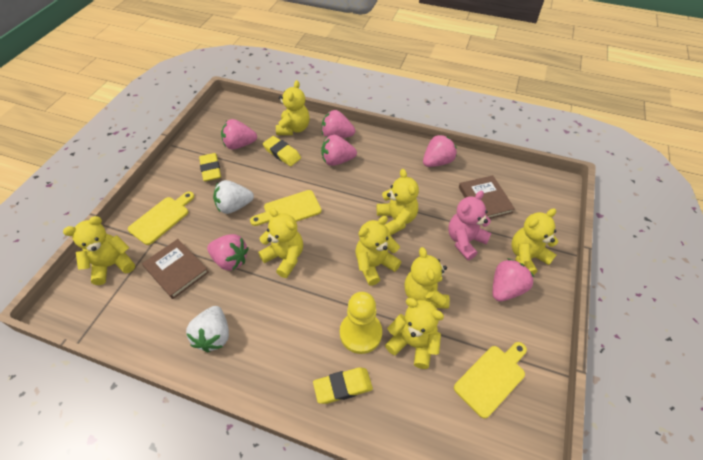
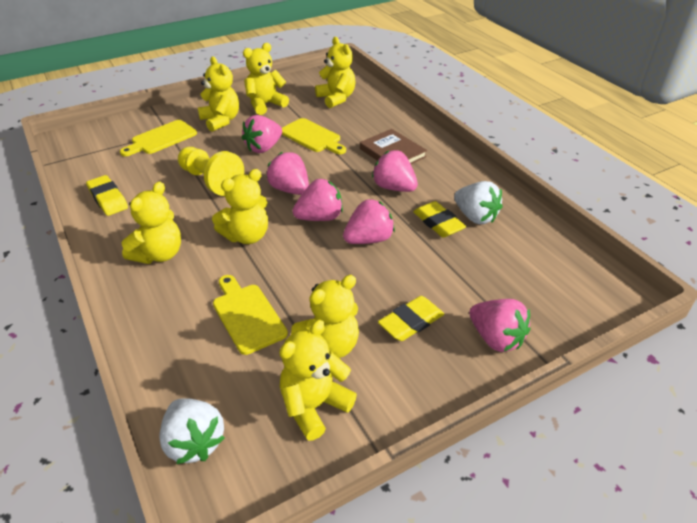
brown book: 2 -> 1
pink teddy bear: 1 -> 0
yellow teddy bear: 8 -> 7

